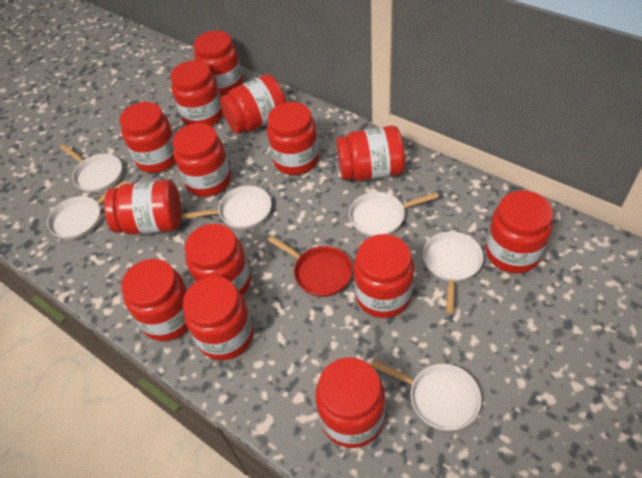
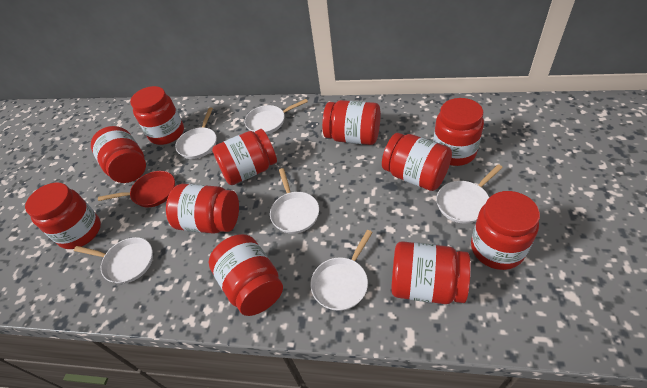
red jar: 14 -> 11

